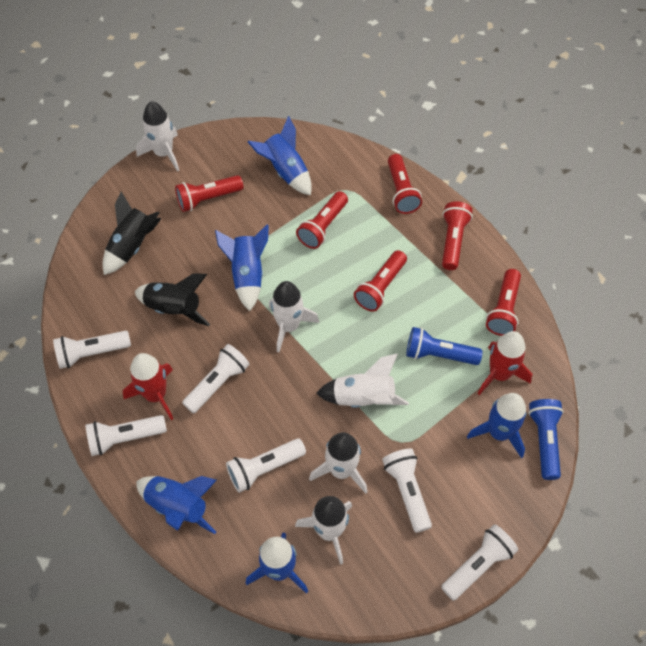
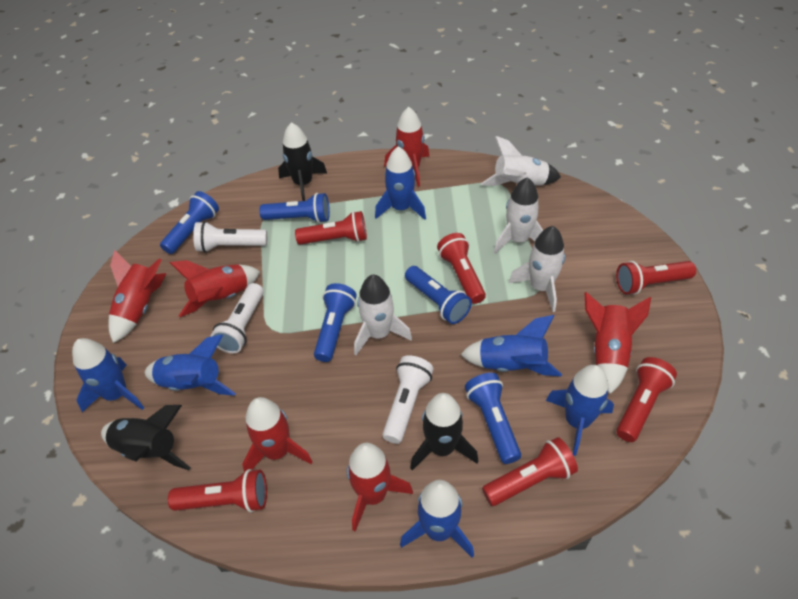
black rocket: 2 -> 3
blue flashlight: 2 -> 5
blue rocket: 5 -> 6
red rocket: 2 -> 6
white flashlight: 6 -> 3
white rocket: 5 -> 4

